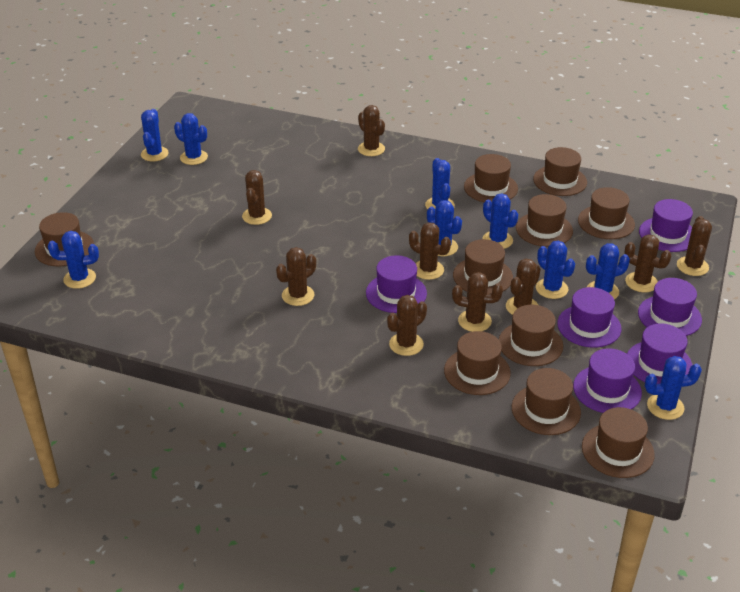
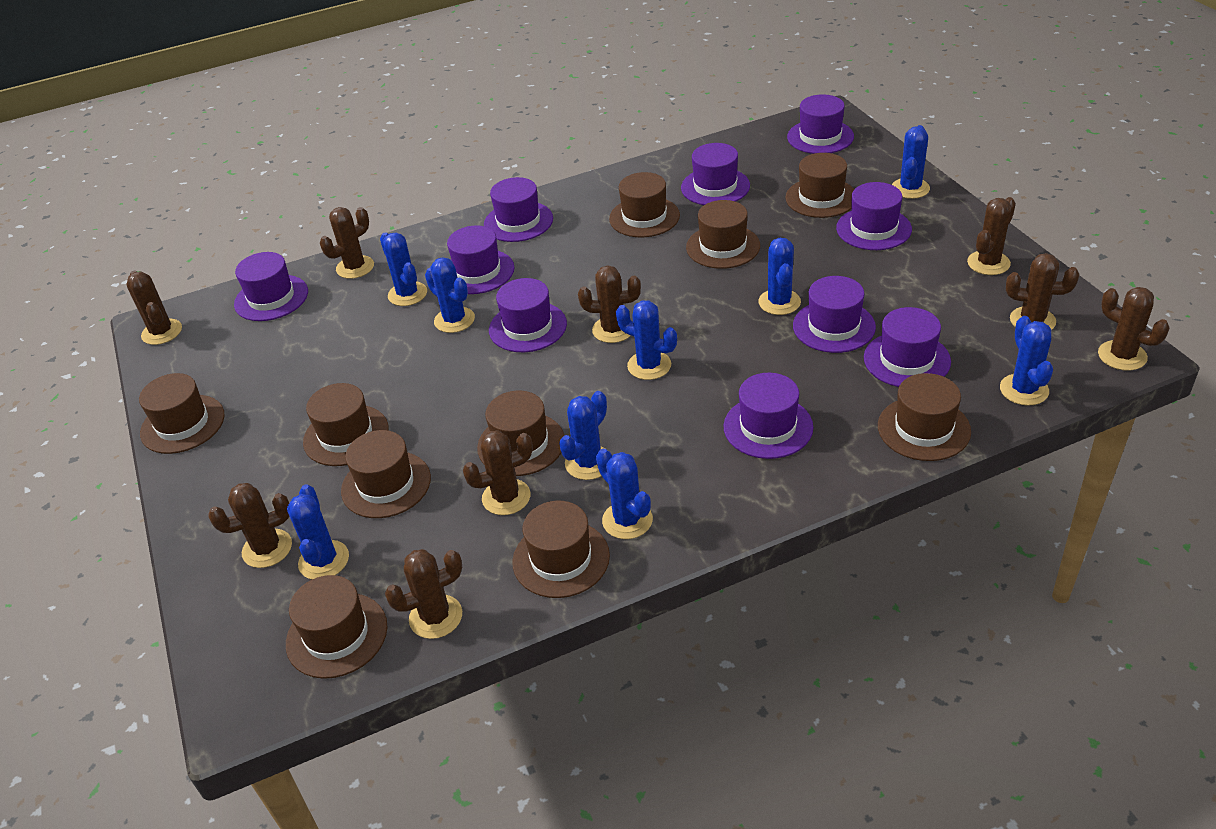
purple hat: 6 -> 10

